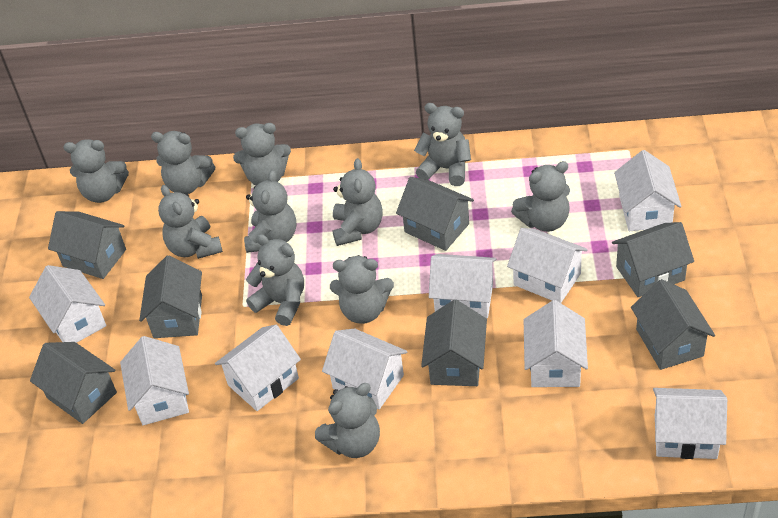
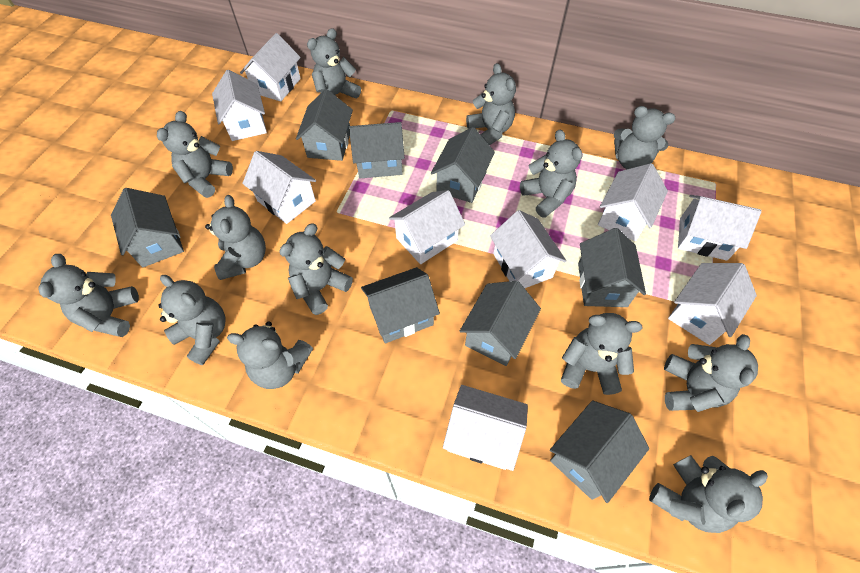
grey house: 7 -> 8
grey teddy bear: 11 -> 13

